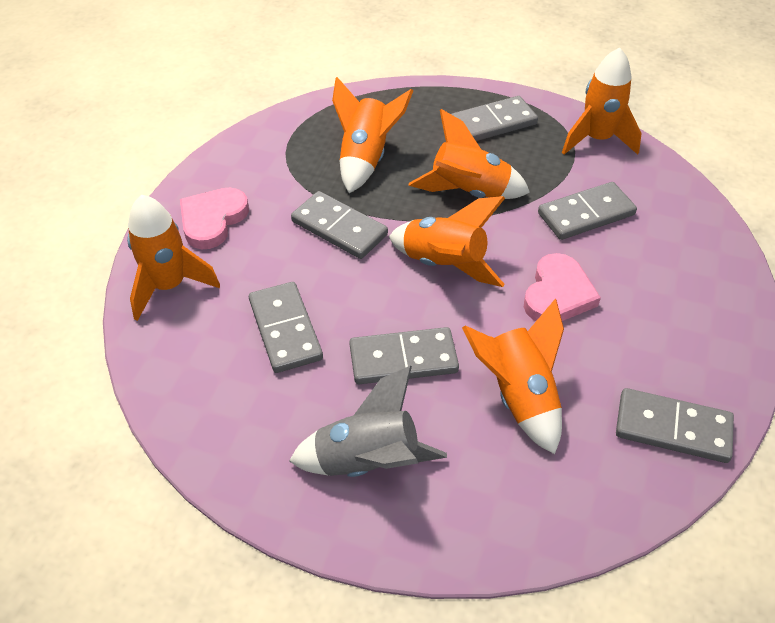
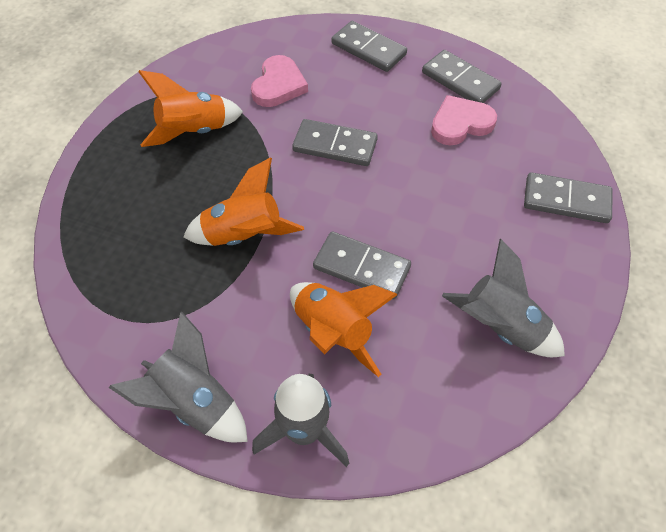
grey domino: 6 -> 5
grey rocket: 1 -> 3
orange rocket: 6 -> 3

